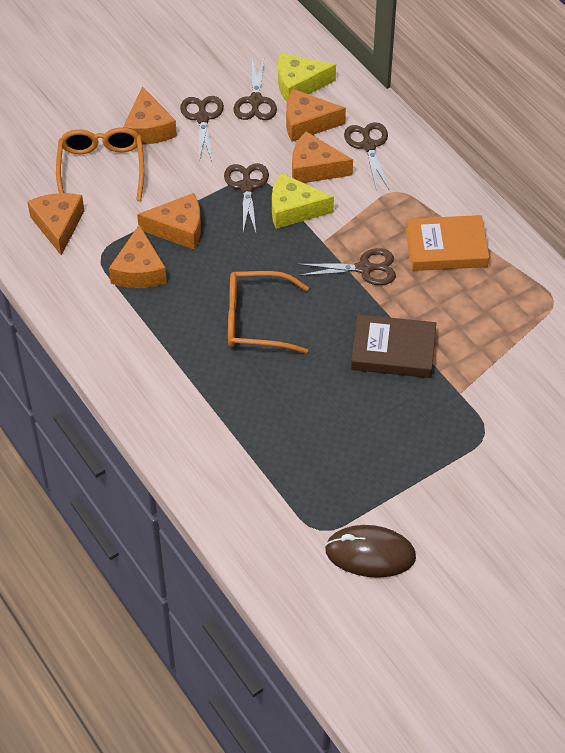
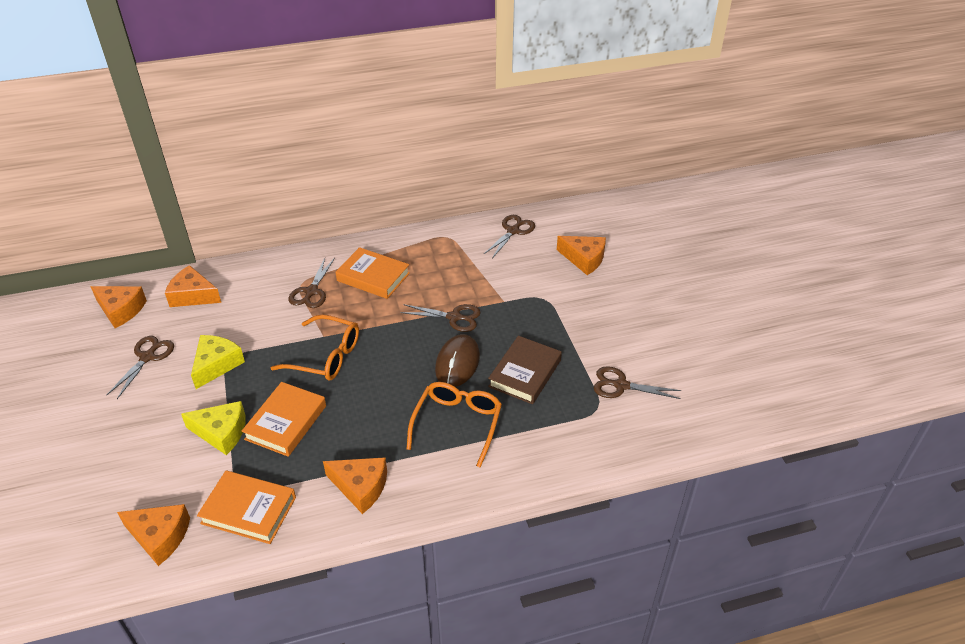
orange book: 1 -> 3
orange cheese: 6 -> 5

